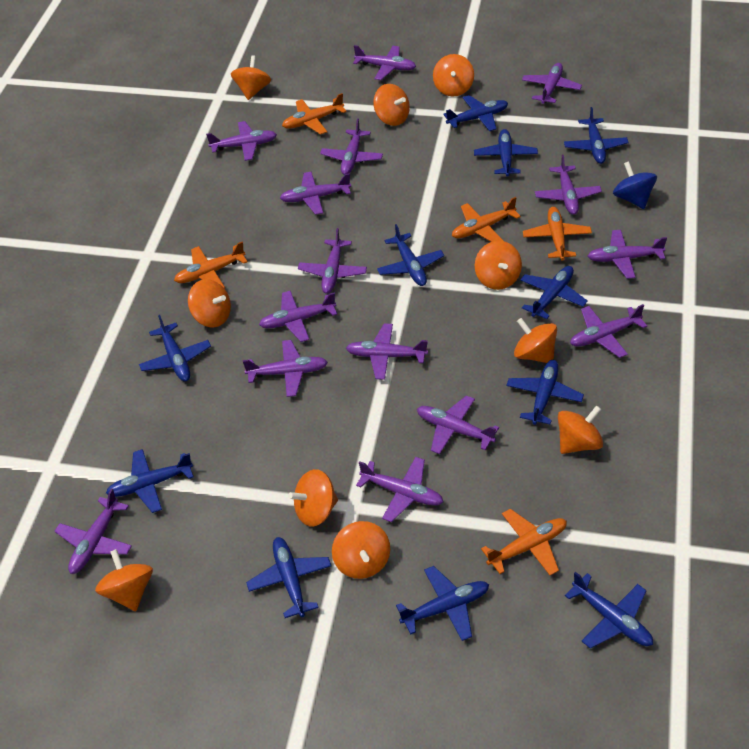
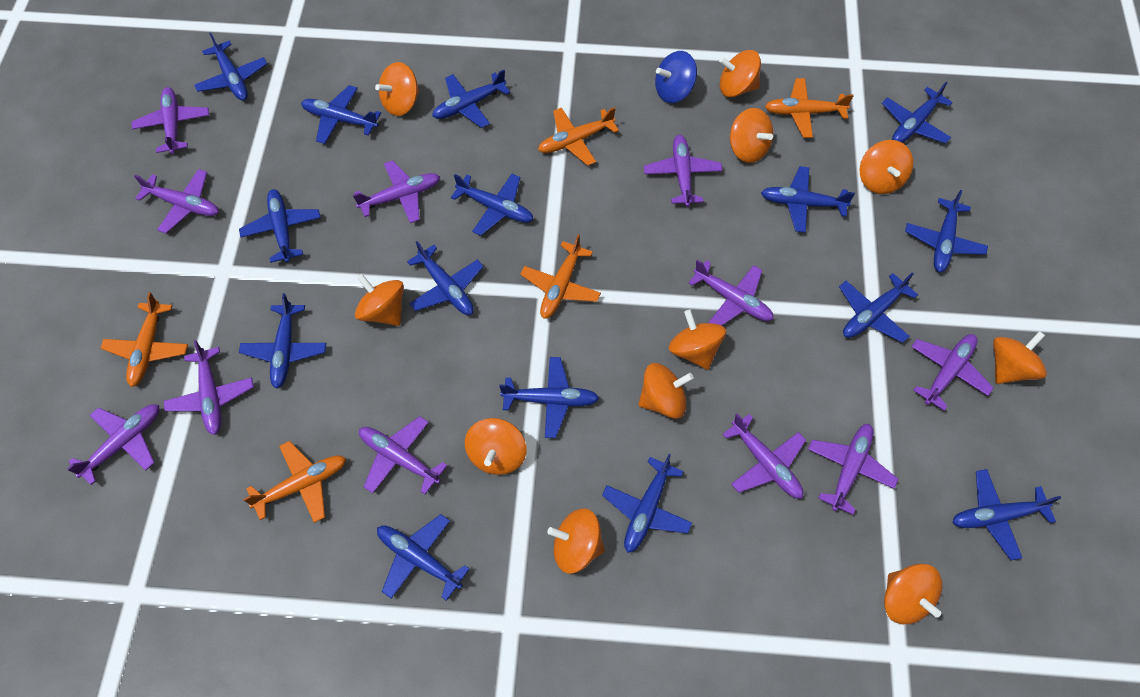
blue plane: 11 -> 15
orange spinning top: 10 -> 11
purple plane: 15 -> 11

